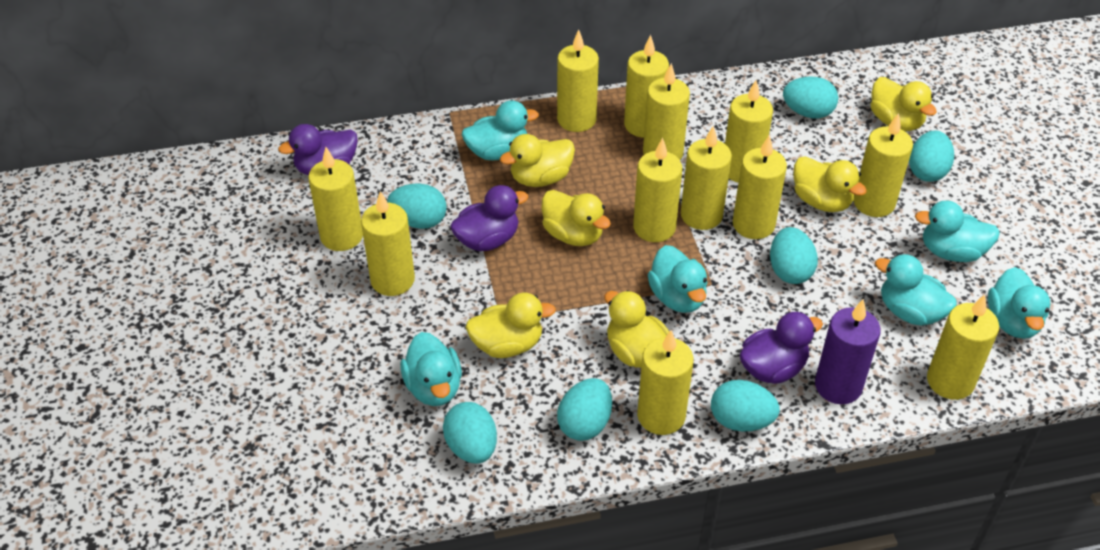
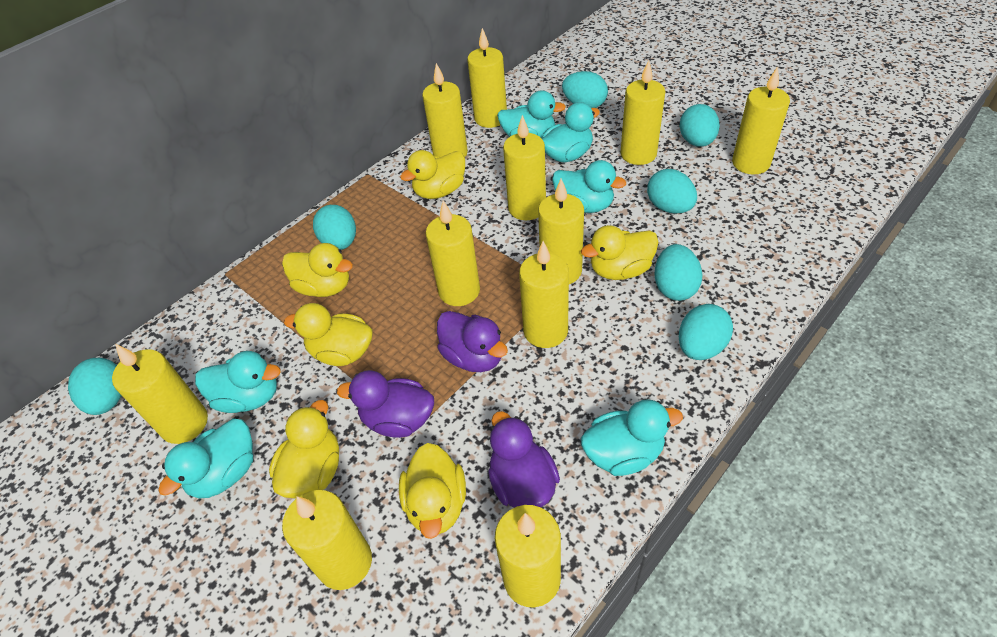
purple candle: 1 -> 0
yellow candle: 12 -> 11

